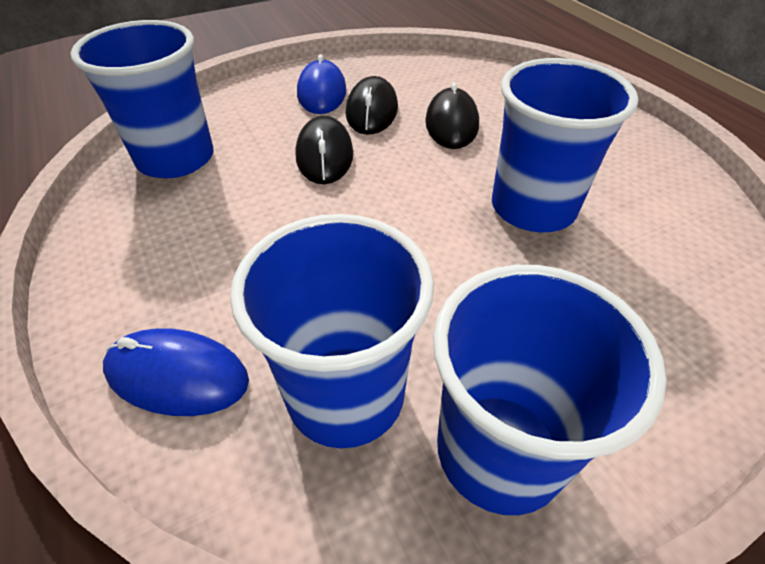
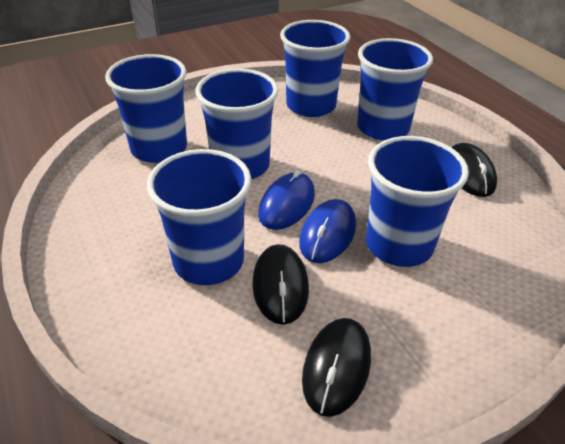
blue cup: 4 -> 6

